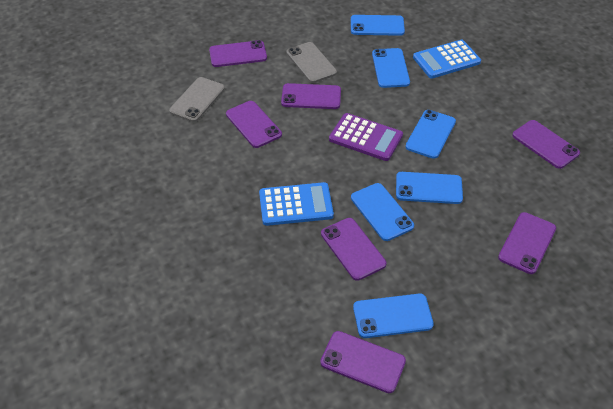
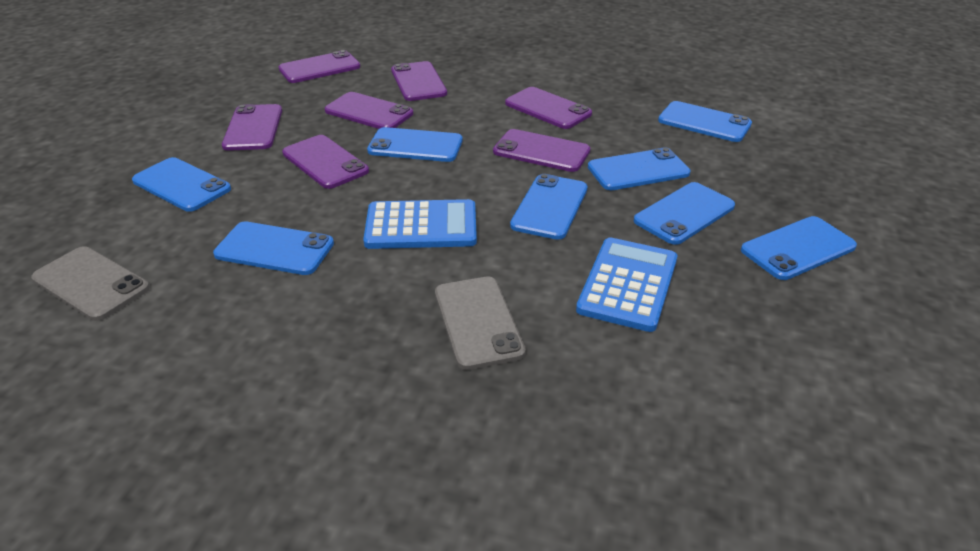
blue phone: 6 -> 8
purple calculator: 1 -> 0

